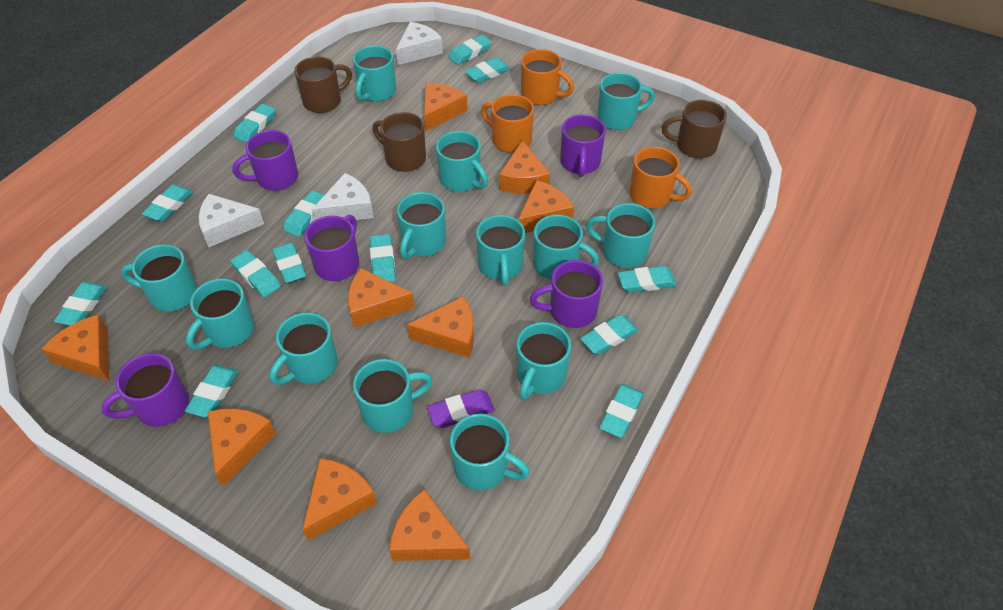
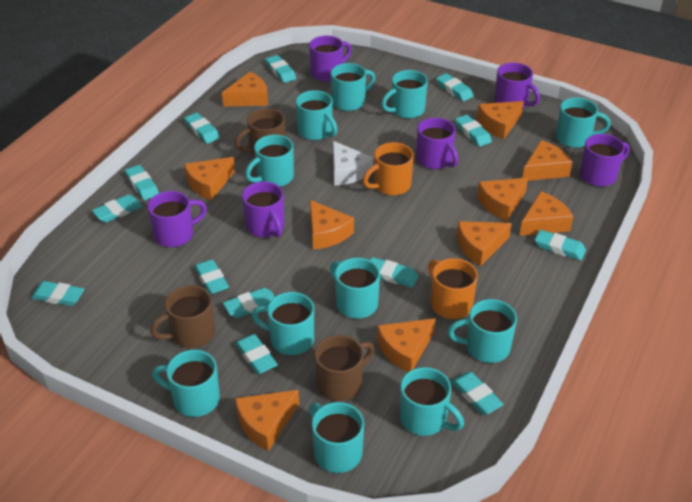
orange cheese: 9 -> 10
orange mug: 3 -> 2
purple eraser: 1 -> 0
purple mug: 5 -> 6
turquoise mug: 13 -> 11
white cheese: 3 -> 1

